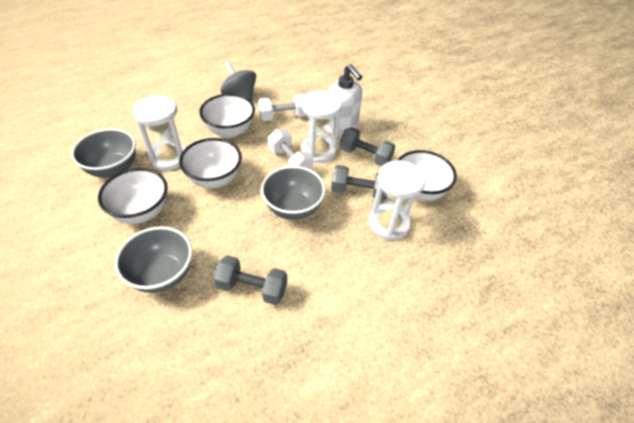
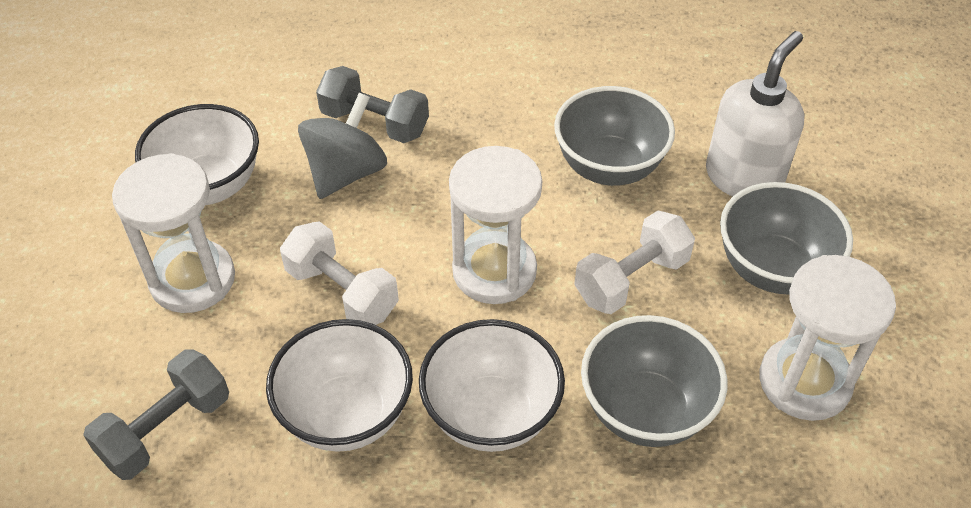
grey dumbbell: 3 -> 2
white bowl: 4 -> 3

